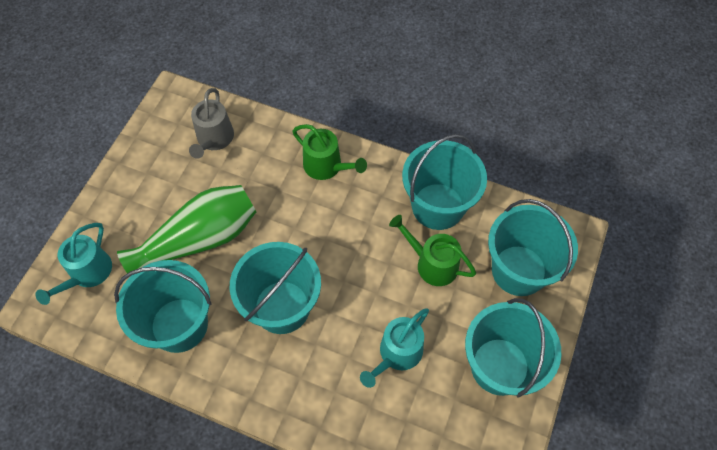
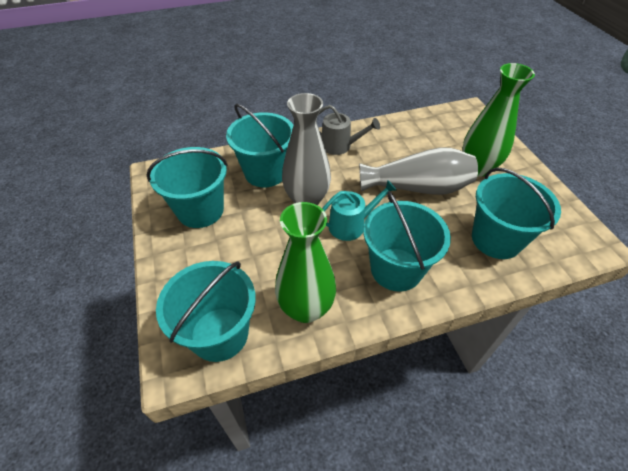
green vase: 1 -> 2
green watering can: 2 -> 0
grey vase: 0 -> 2
turquoise watering can: 2 -> 1

